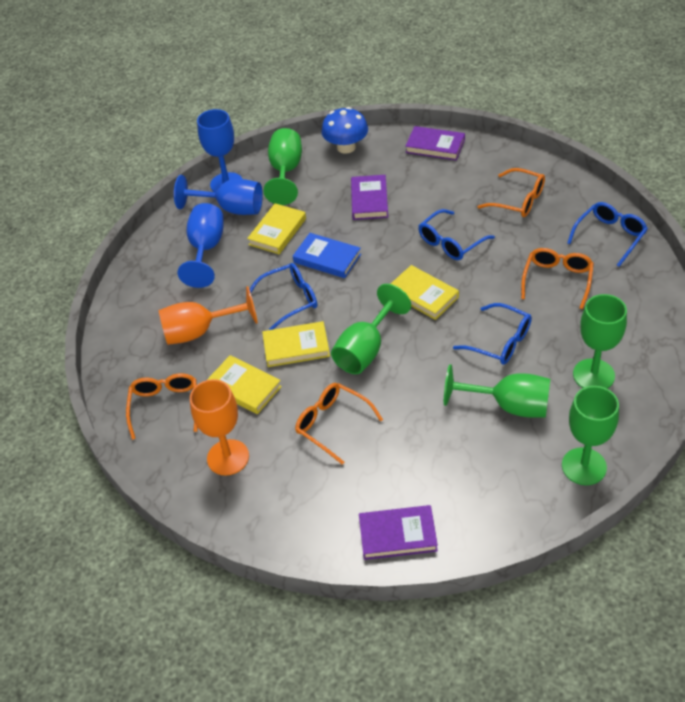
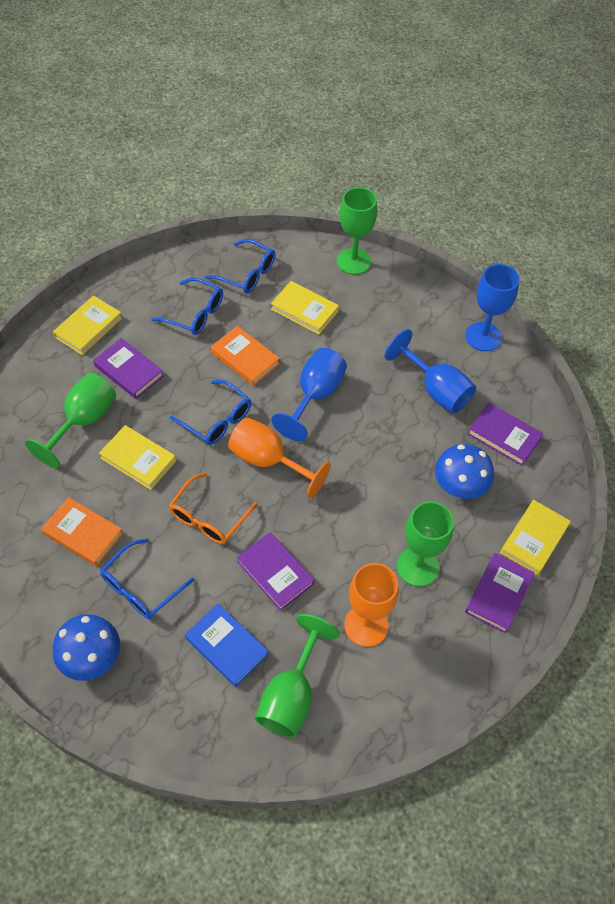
blue mushroom: 1 -> 2
green goblet: 5 -> 4
orange book: 0 -> 2
orange glasses: 4 -> 1
purple book: 3 -> 4

